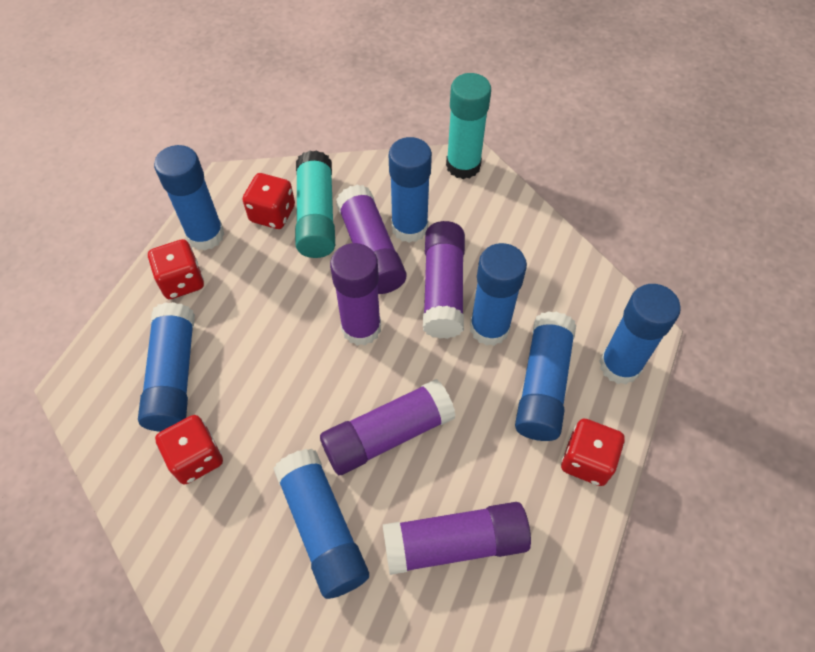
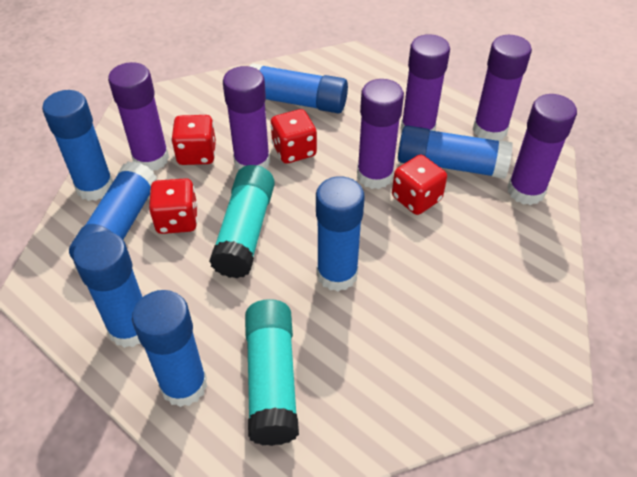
purple glue stick: 5 -> 6

